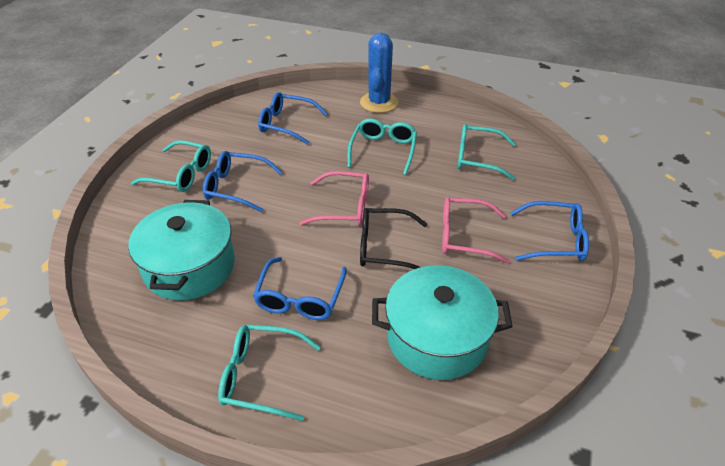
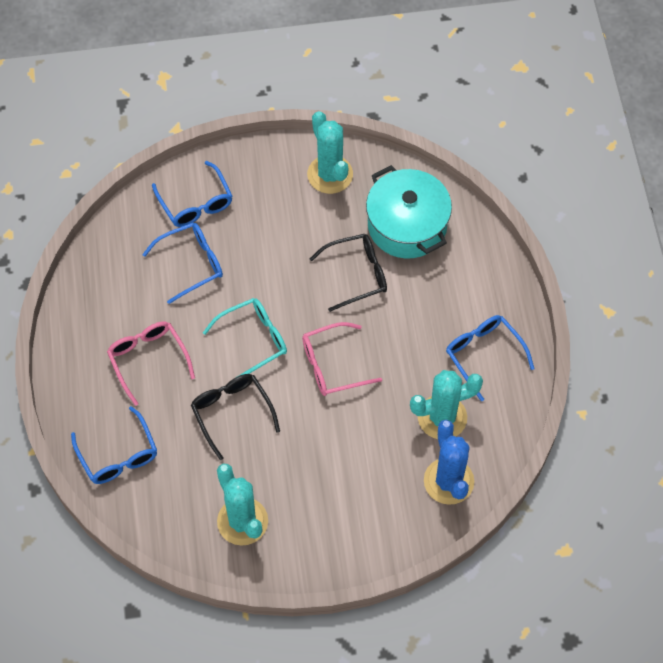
black glasses: 1 -> 2
turquoise cactus: 0 -> 3
turquoise glasses: 4 -> 1
turquoise pot: 2 -> 1

